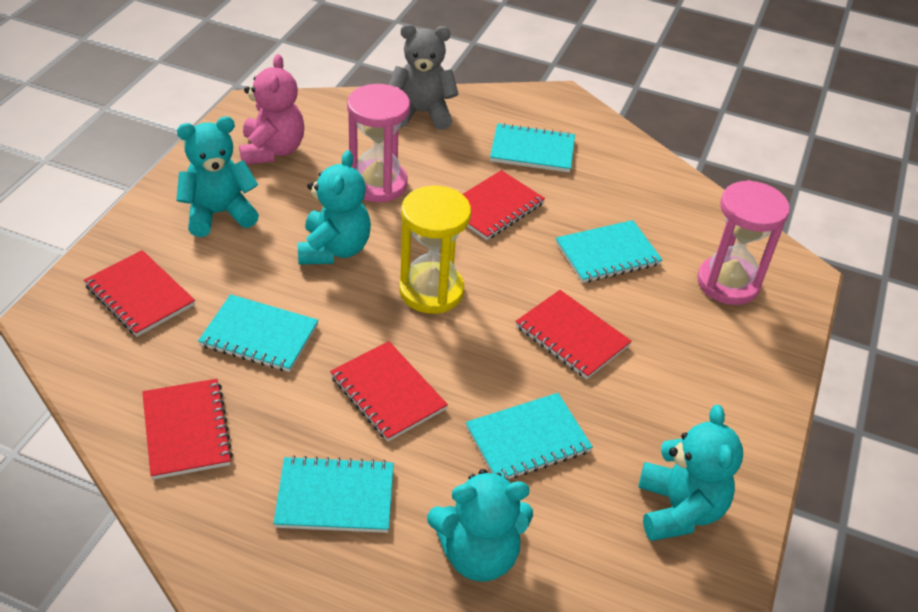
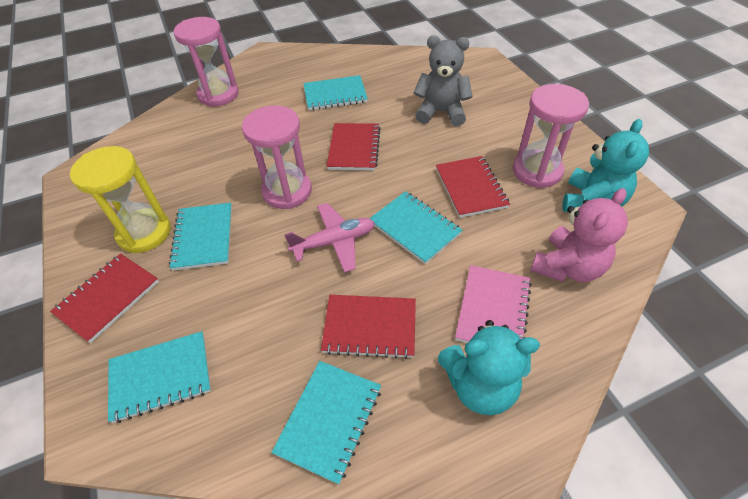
pink hourglass: 2 -> 3
pink notebook: 0 -> 1
pink plane: 0 -> 1
red notebook: 5 -> 4
turquoise teddy bear: 4 -> 2

